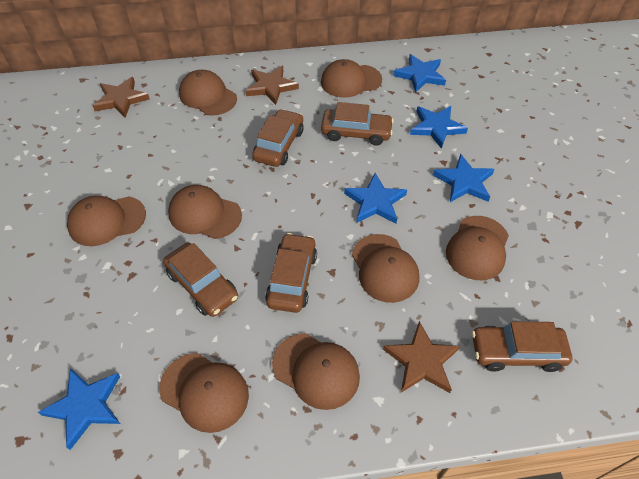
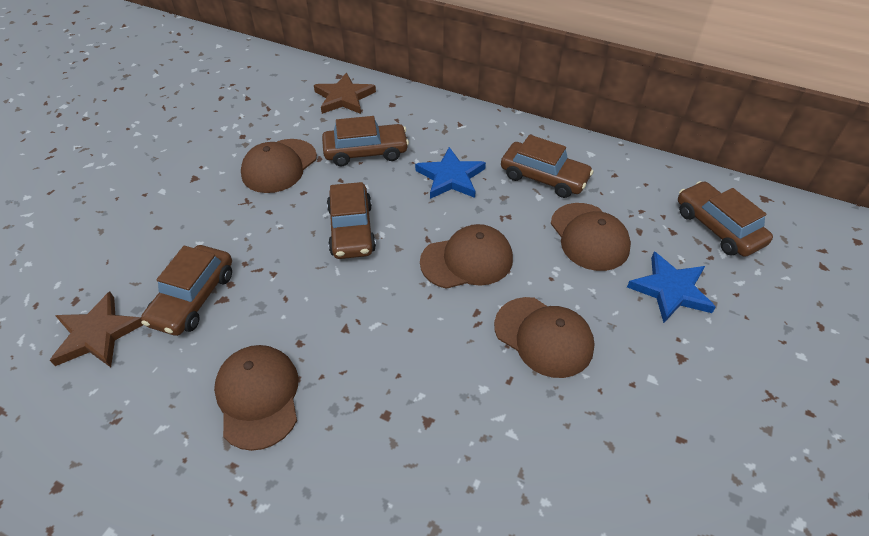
blue star: 5 -> 2
brown cap: 8 -> 5
brown star: 3 -> 2

